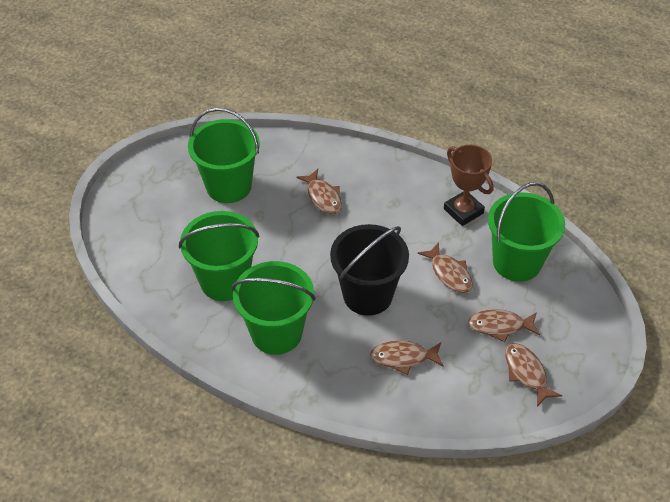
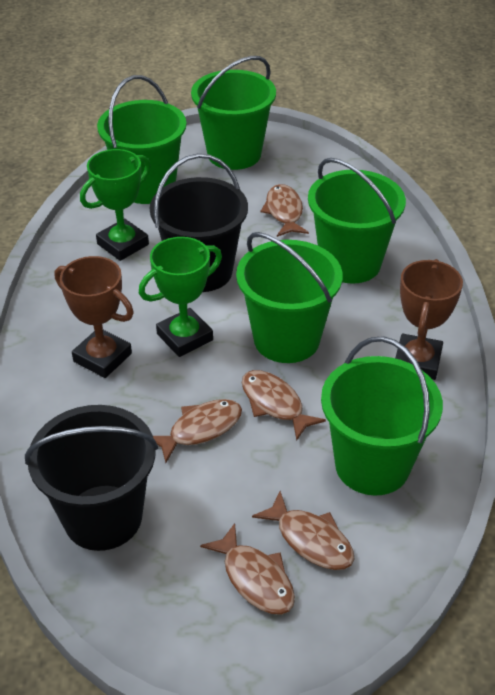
black bucket: 1 -> 2
brown trophy: 1 -> 2
green bucket: 4 -> 5
green trophy: 0 -> 2

